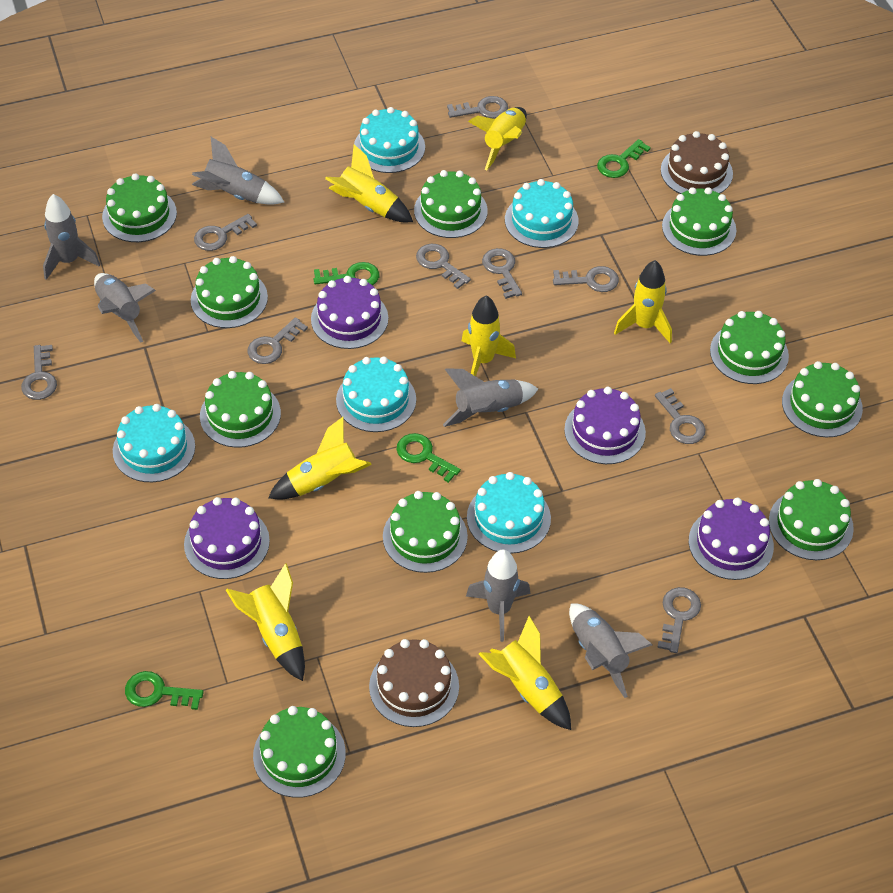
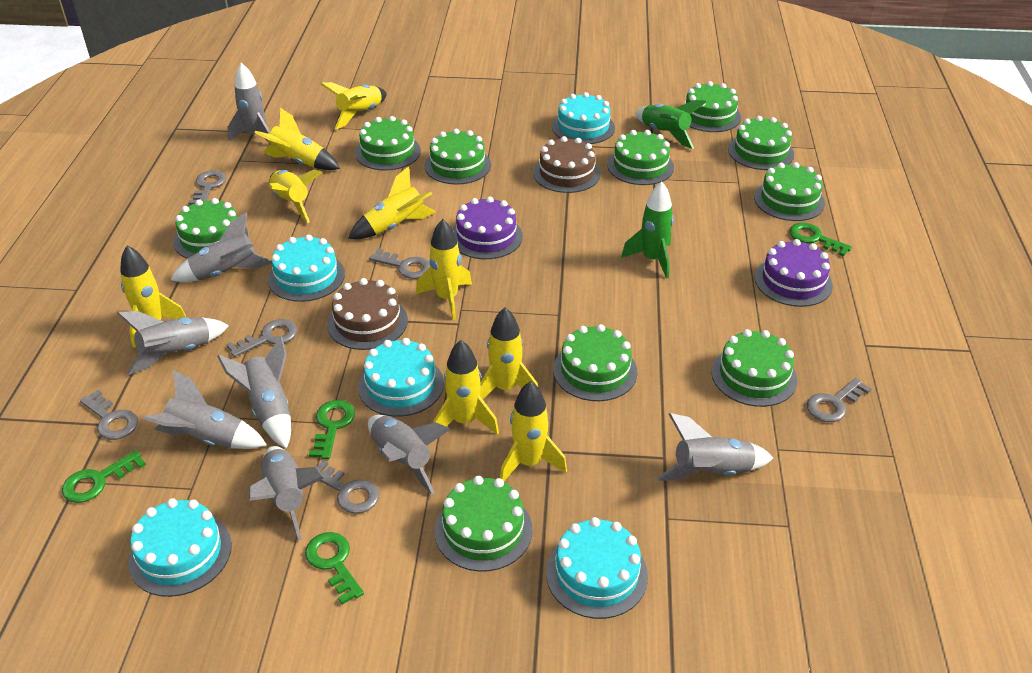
green rocket: 0 -> 2
grey key: 9 -> 6
grey rocket: 6 -> 8
purple cake: 4 -> 2
yellow rocket: 7 -> 9

